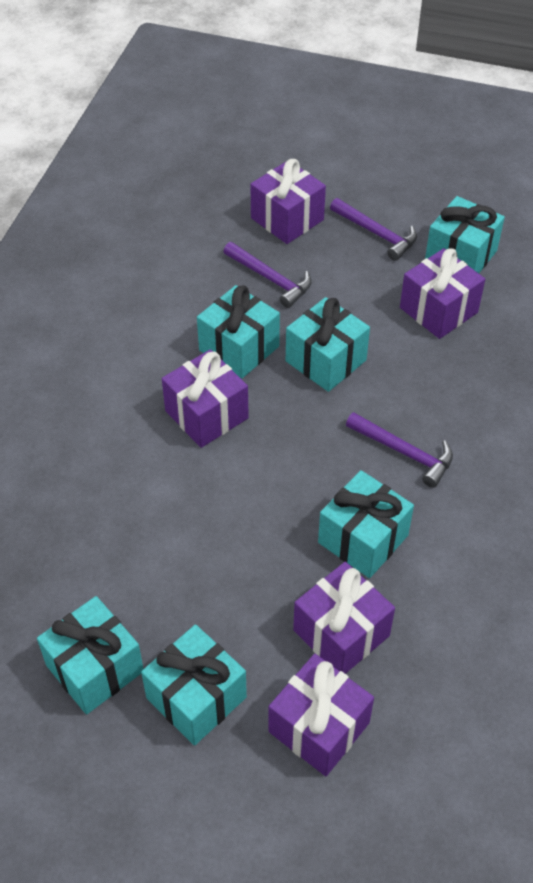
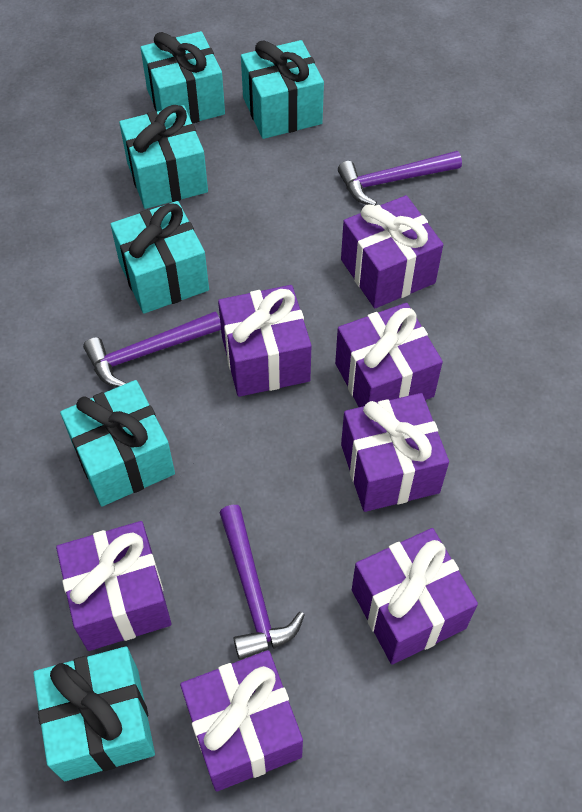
purple gift: 5 -> 7

